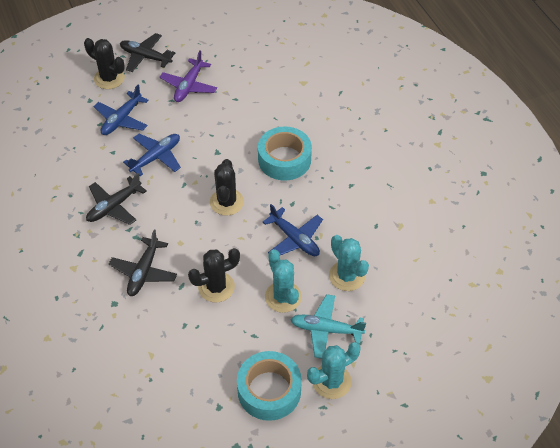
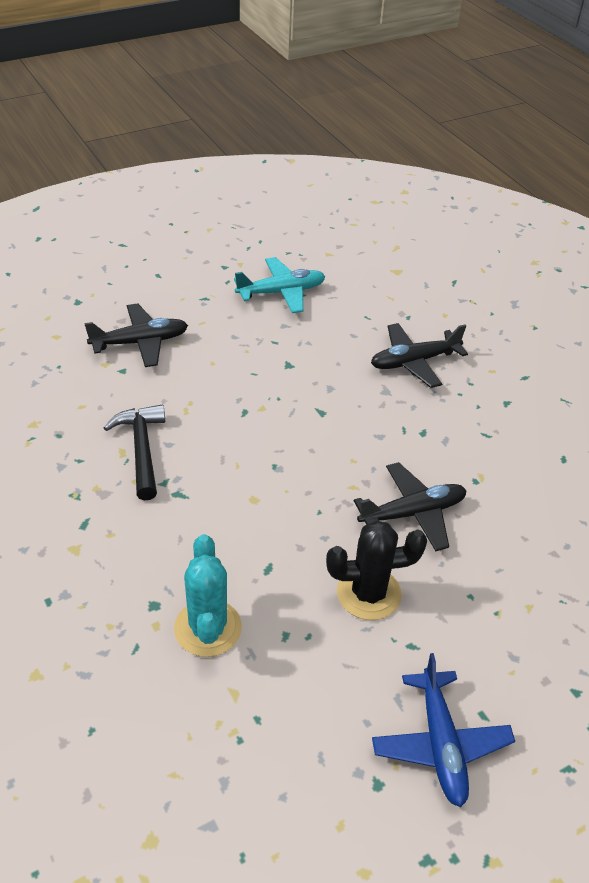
black cactus: 3 -> 1
black hammer: 0 -> 1
blue plane: 3 -> 1
purple plane: 1 -> 0
turquoise cactus: 3 -> 1
turquoise tape: 2 -> 0

